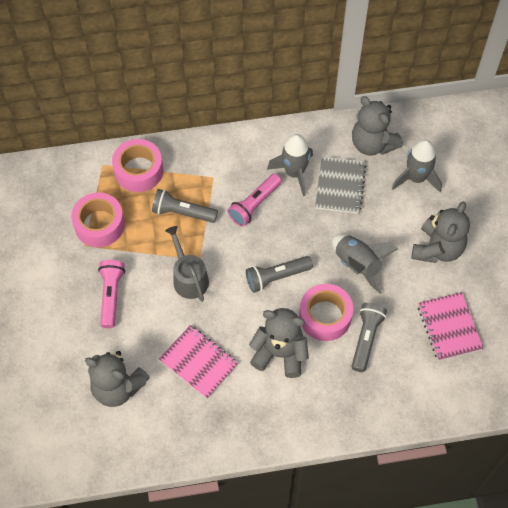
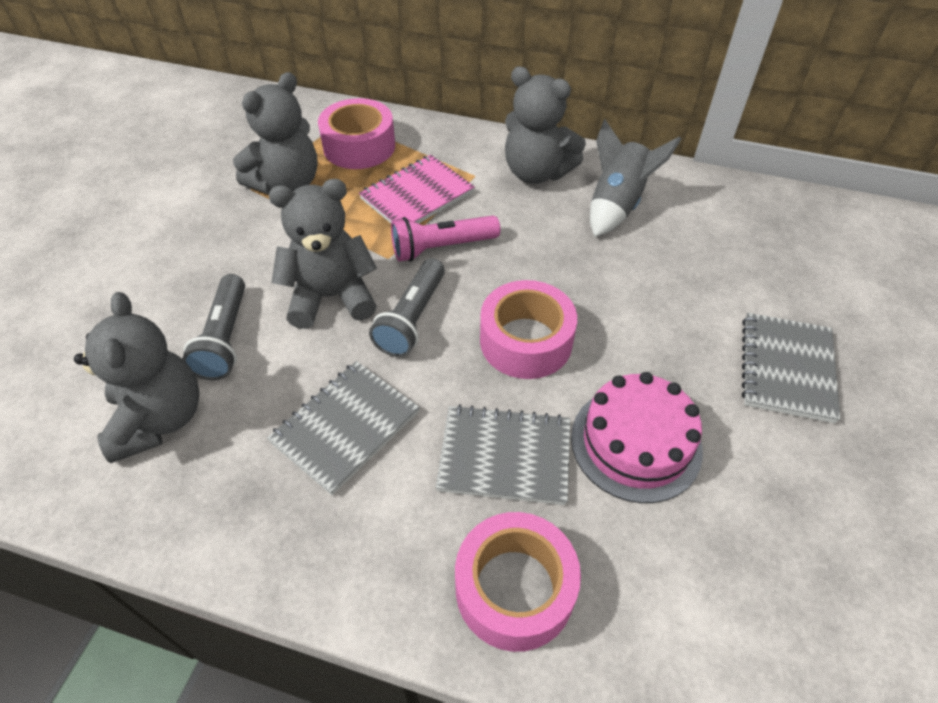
grey flashlight: 3 -> 2
grey notebook: 1 -> 3
grey rocket: 3 -> 1
grey watering can: 1 -> 0
pink cake: 0 -> 1
pink flashlight: 2 -> 1
pink notebook: 2 -> 1

